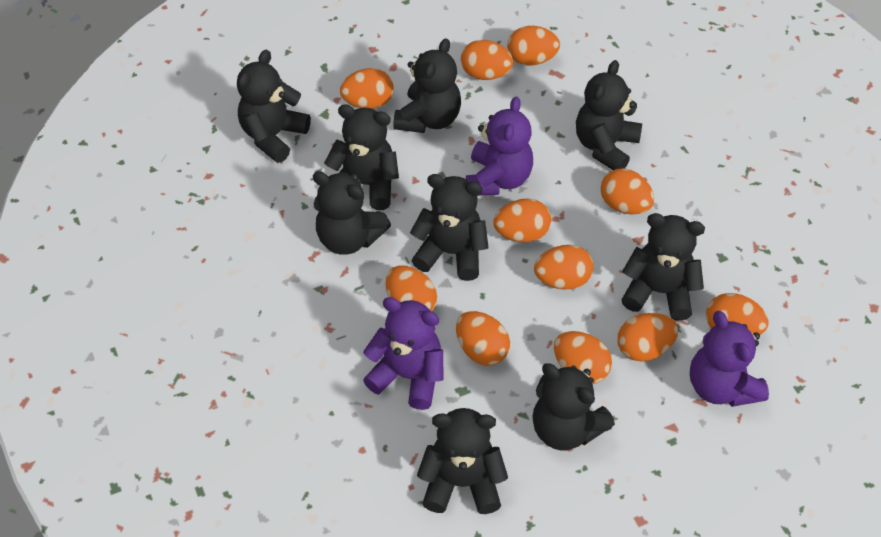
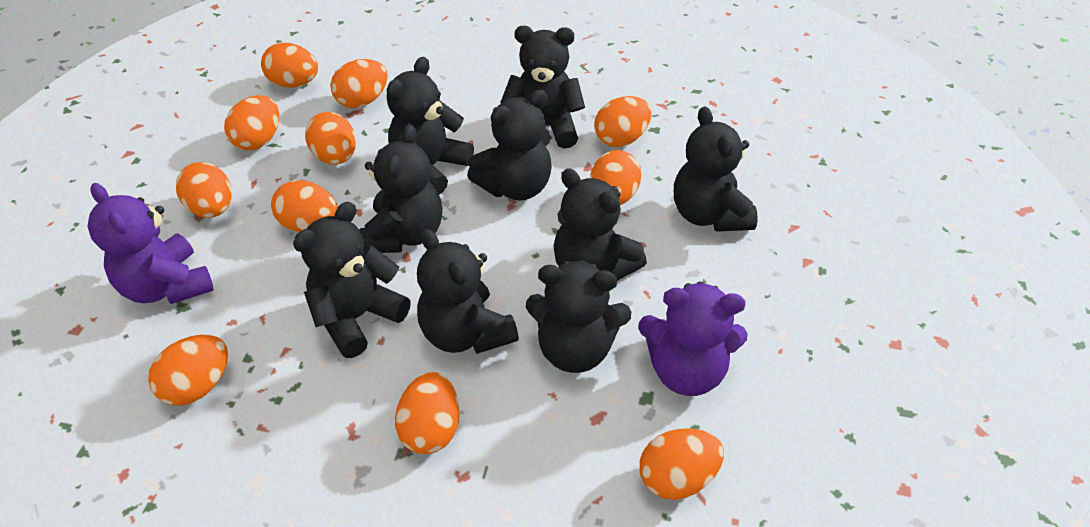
purple teddy bear: 3 -> 2

